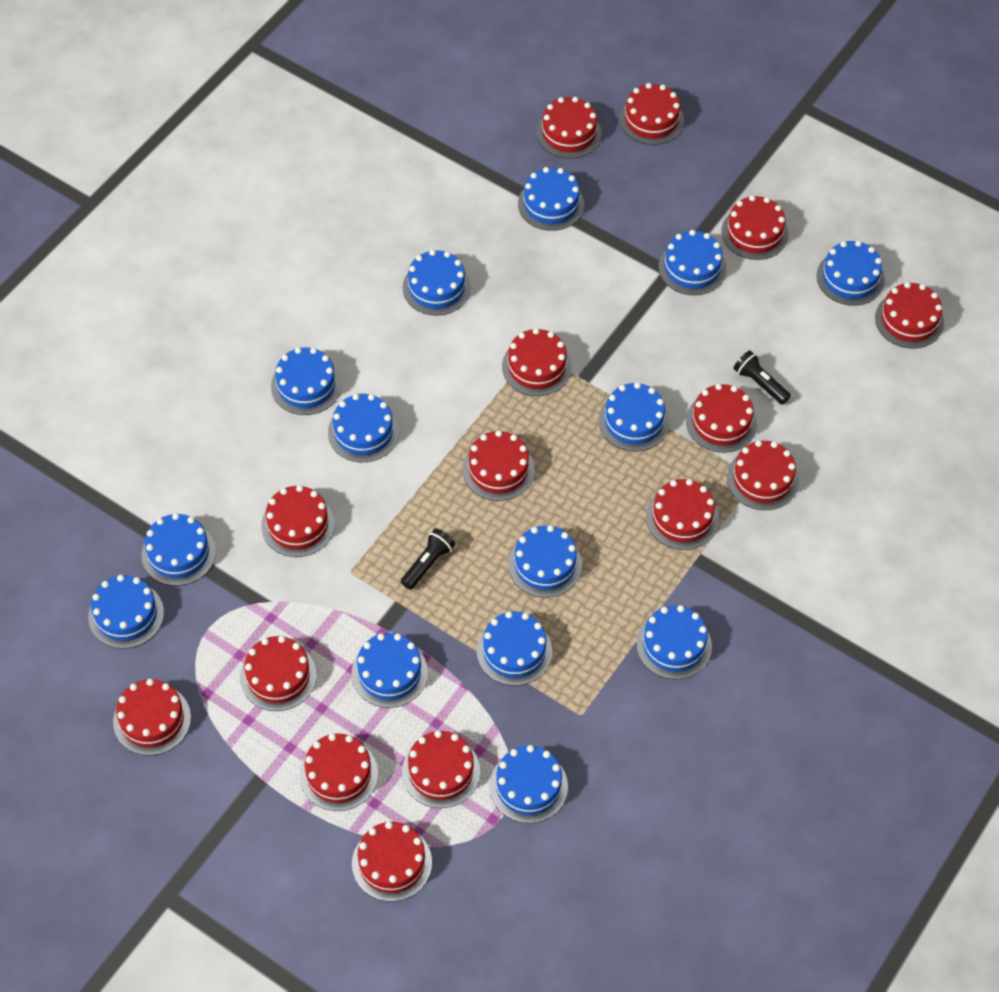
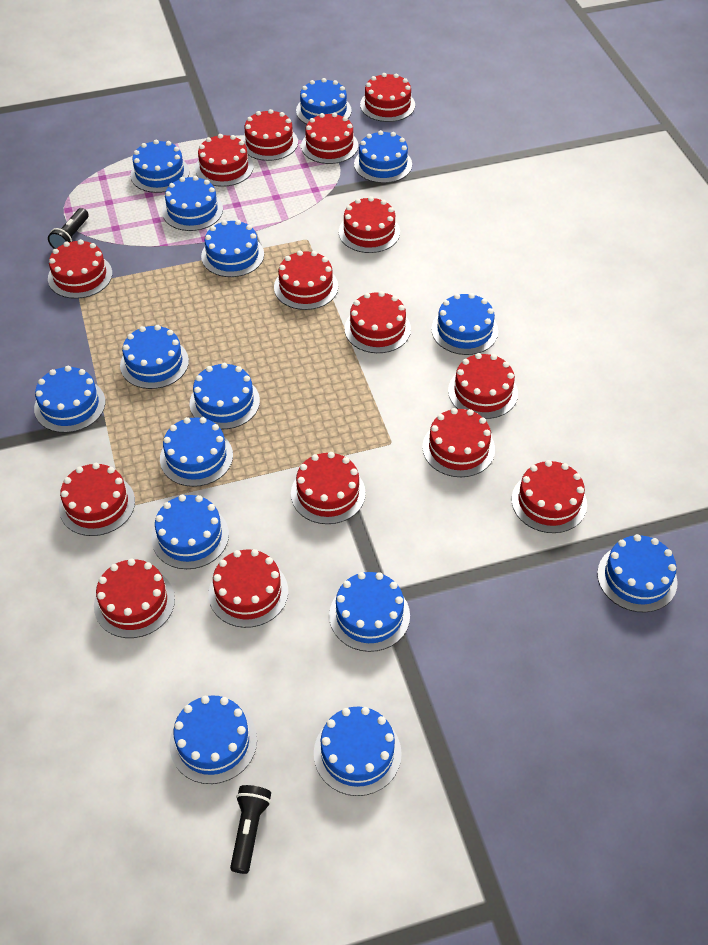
blue cake: 14 -> 15

